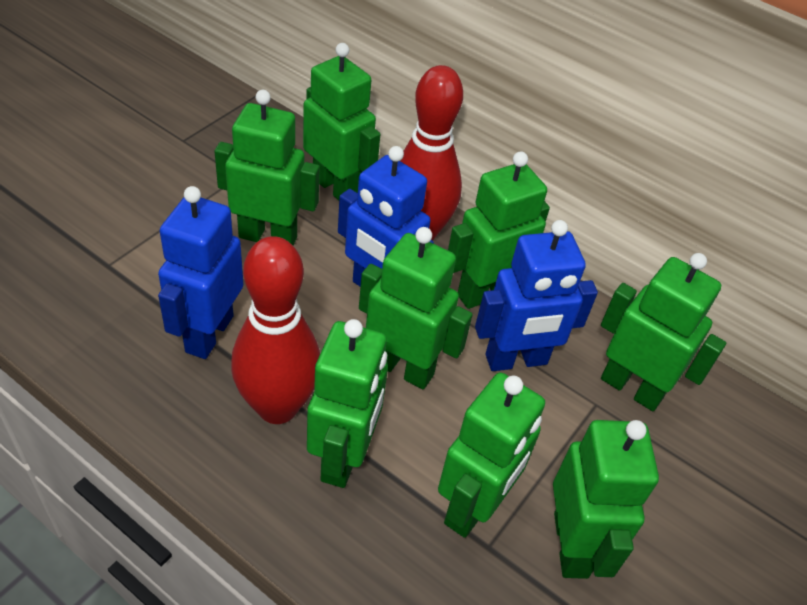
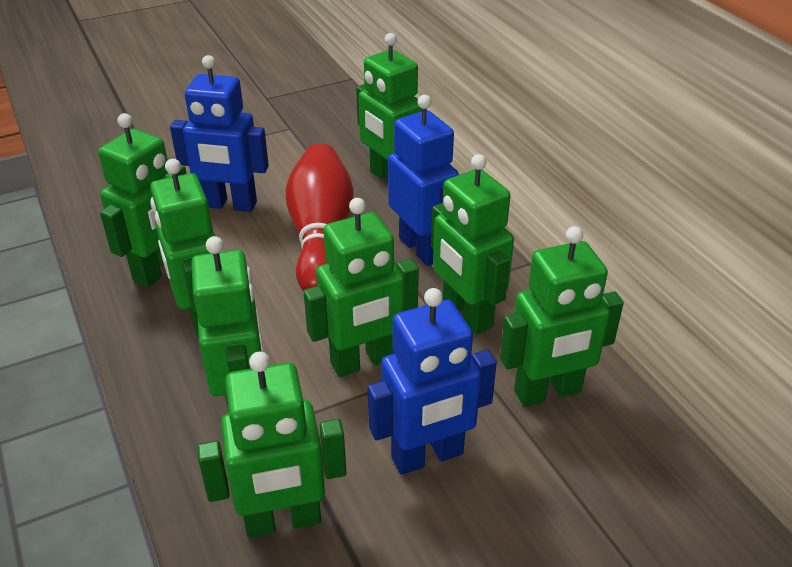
red bowling pin: 2 -> 1

